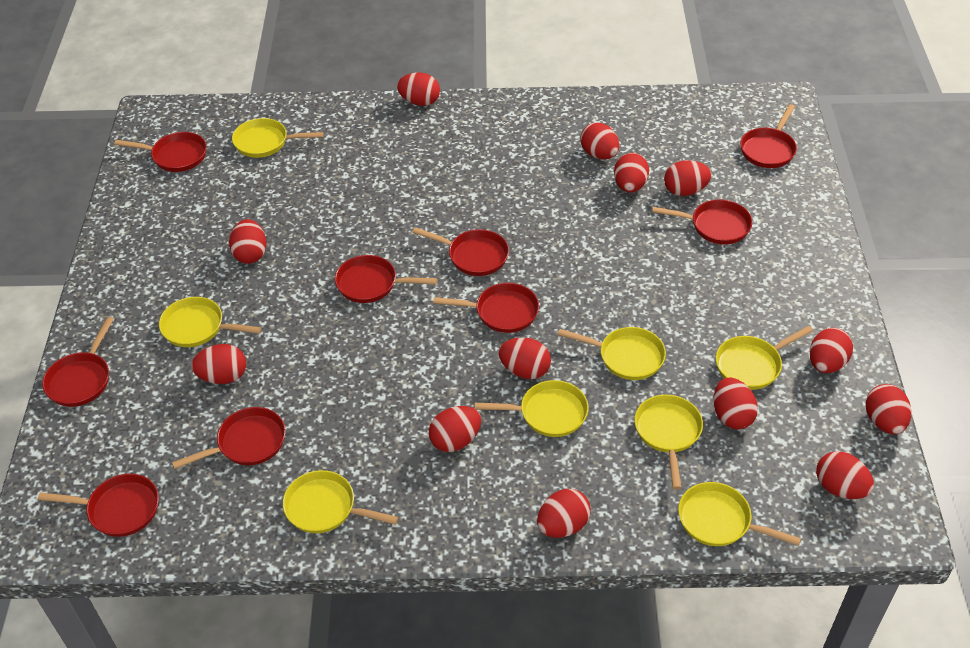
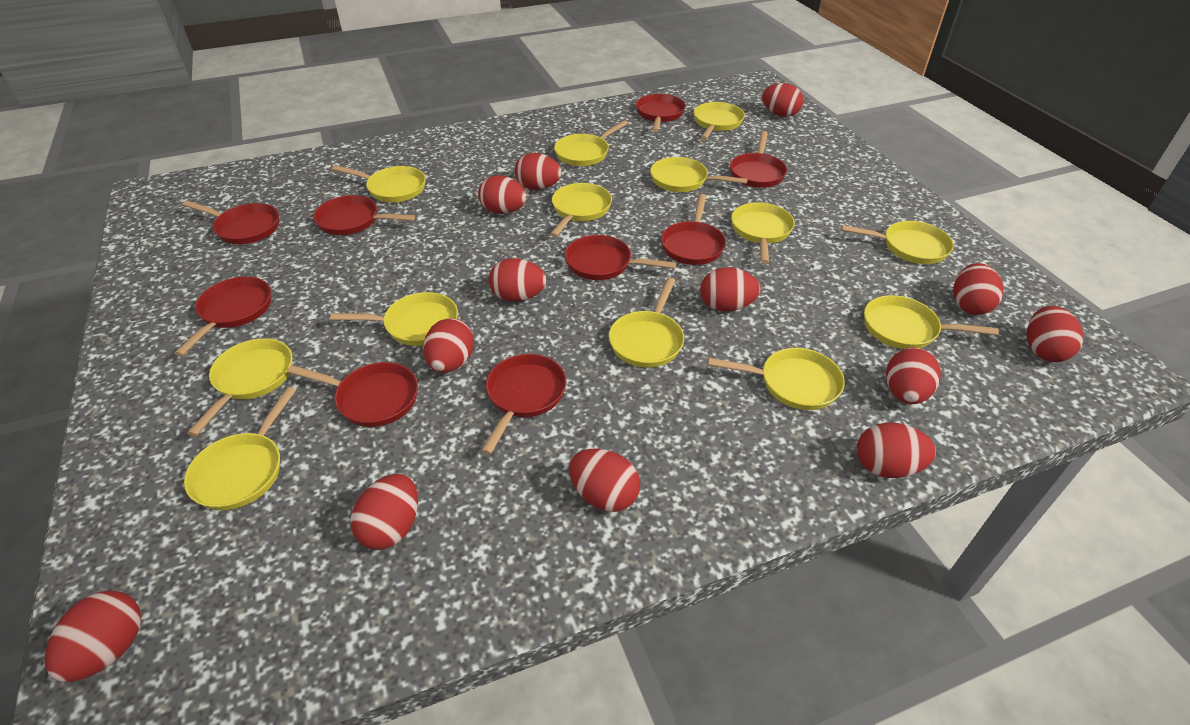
yellow pan: 8 -> 13

